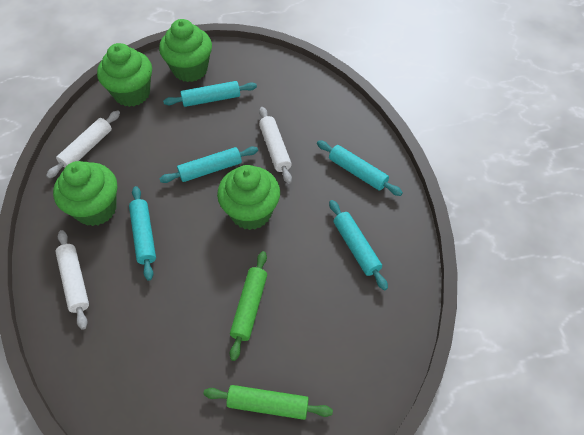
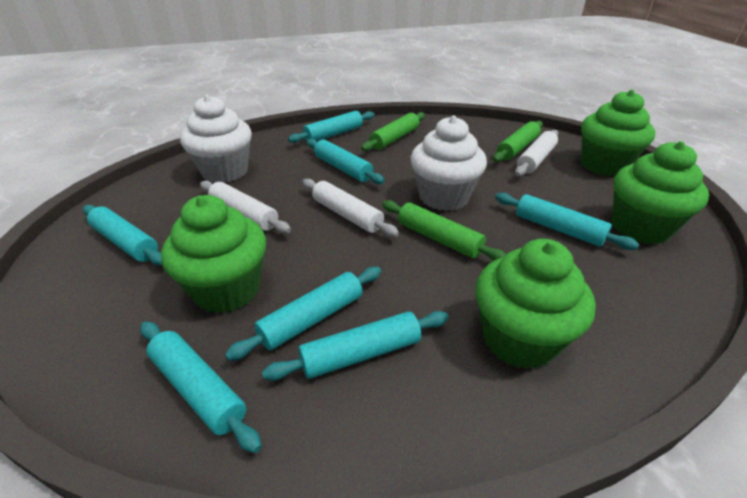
green rolling pin: 2 -> 3
turquoise rolling pin: 5 -> 7
white cupcake: 0 -> 2

